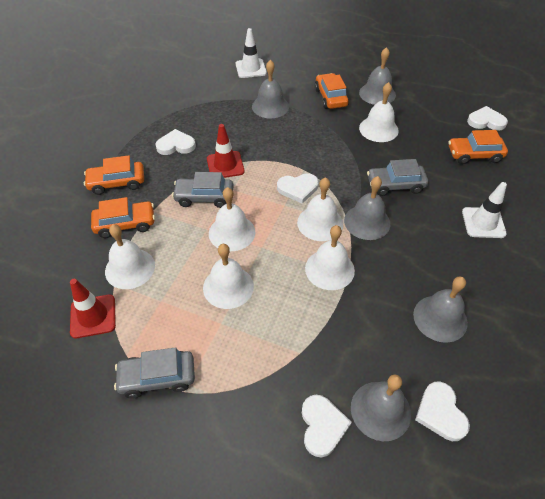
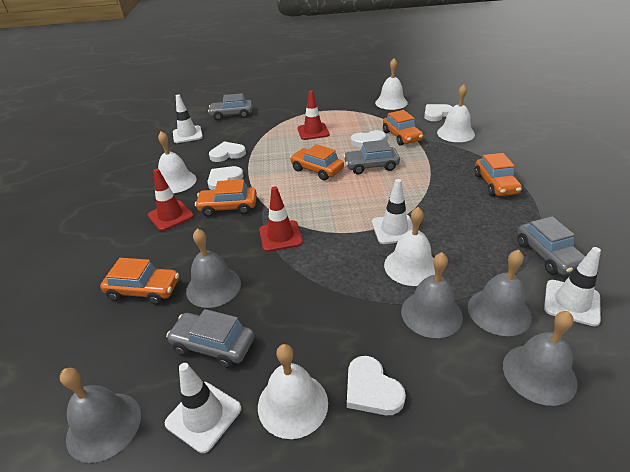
grey car: 3 -> 4
orange car: 4 -> 5
red traffic cone: 2 -> 3
white bell: 6 -> 5
white traffic cone: 2 -> 4

